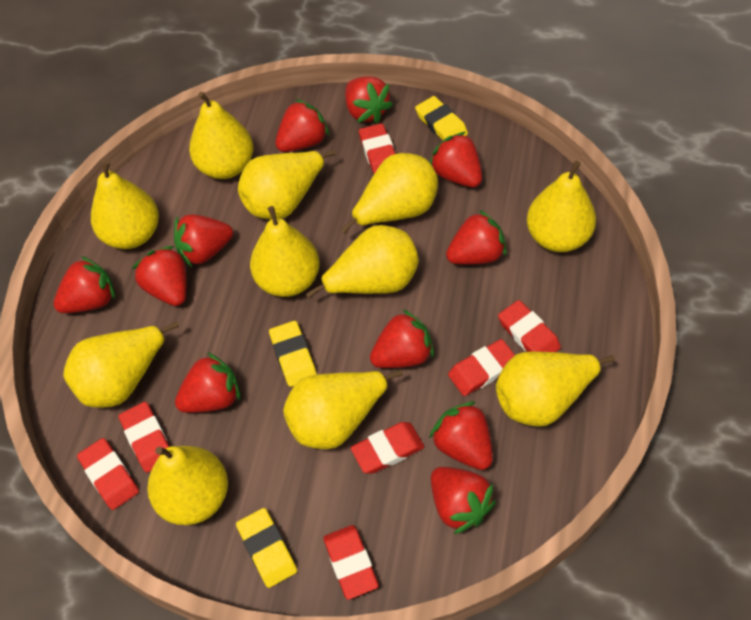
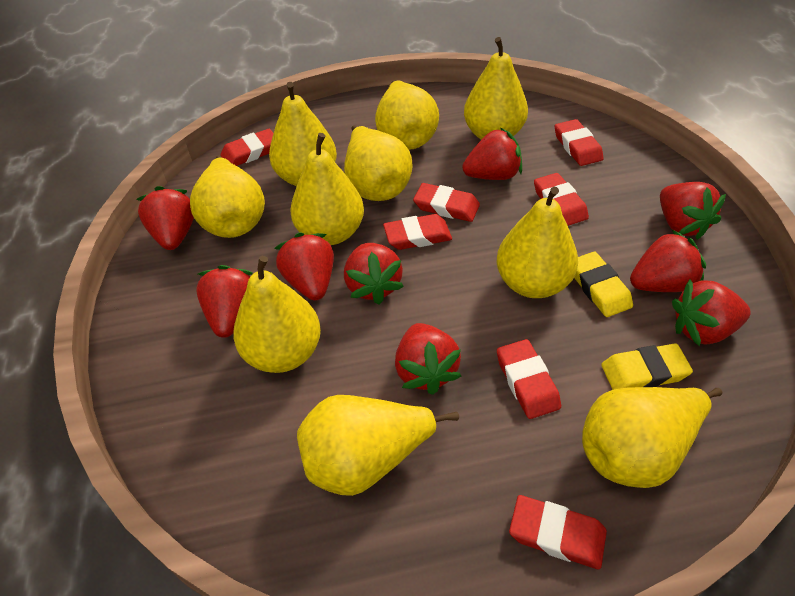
red strawberry: 11 -> 9
yellow eraser: 3 -> 2
yellow pear: 11 -> 10

